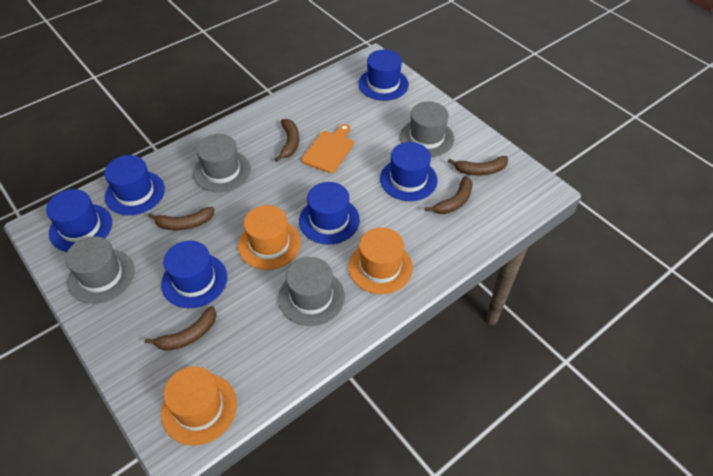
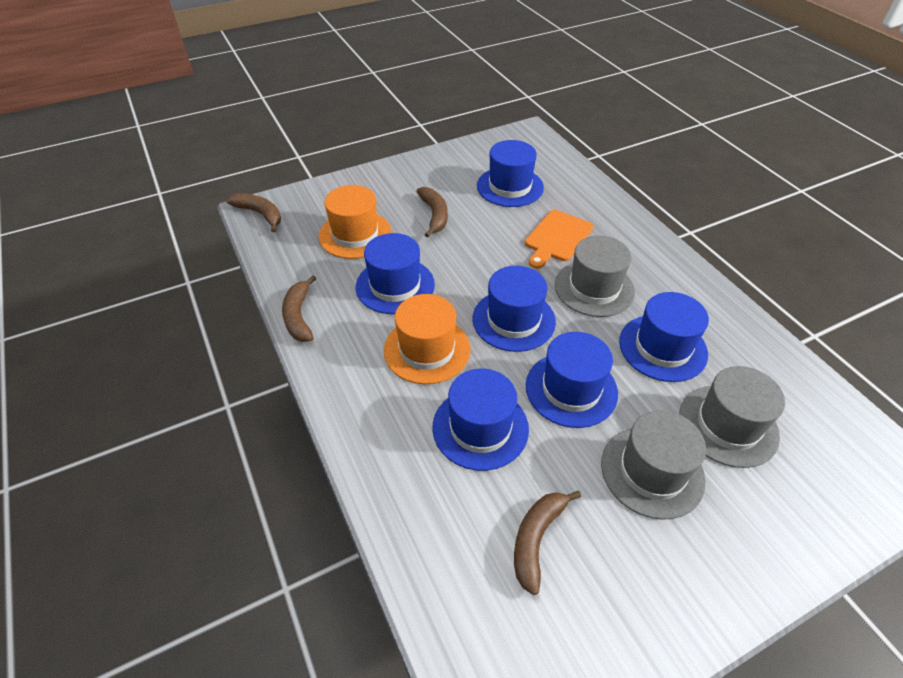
brown banana: 5 -> 4
grey hat: 4 -> 3
orange hat: 3 -> 2

